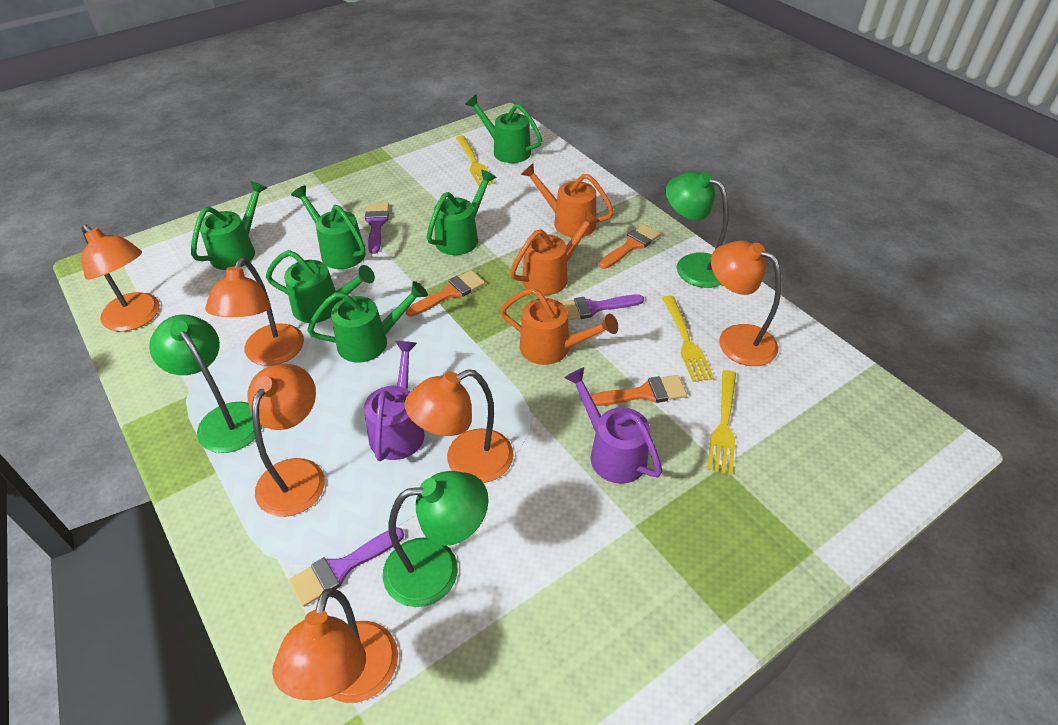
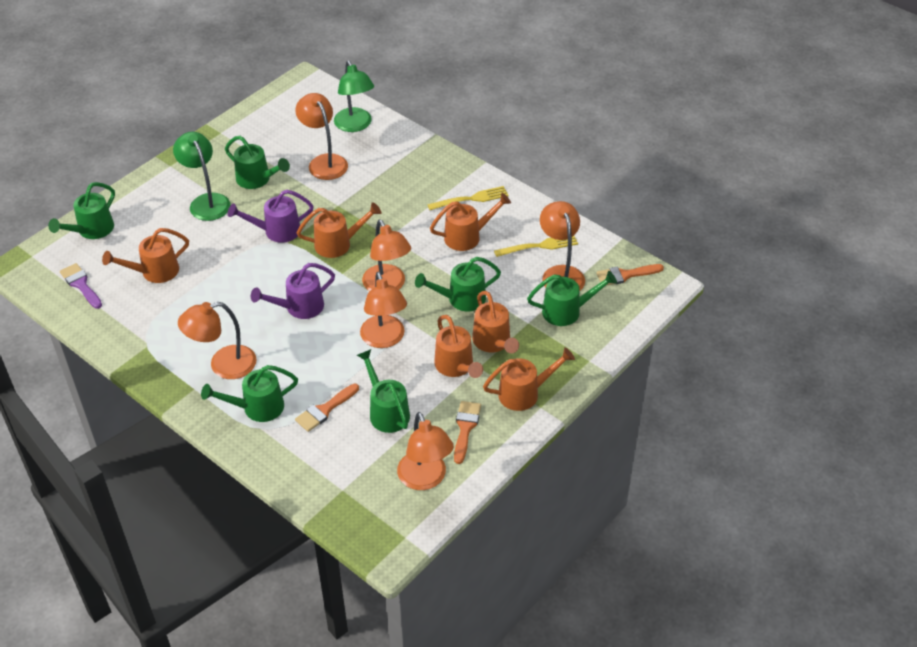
green lamp: 3 -> 2
orange watering can: 3 -> 6
purple brush: 3 -> 1
yellow fork: 3 -> 2

